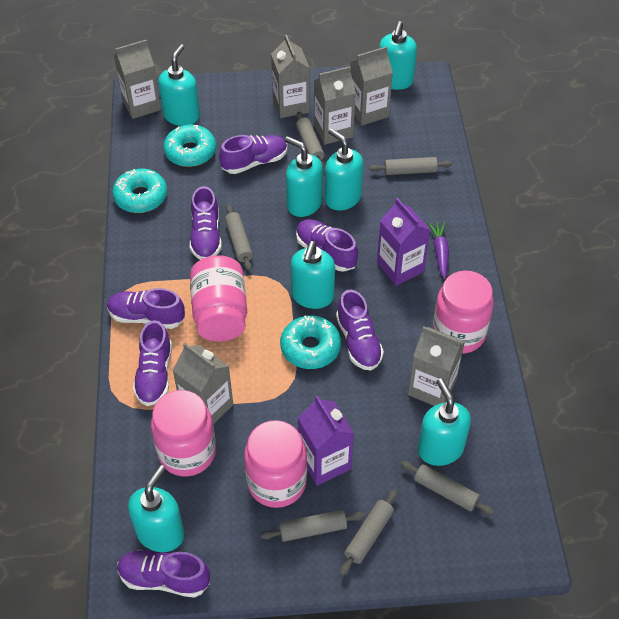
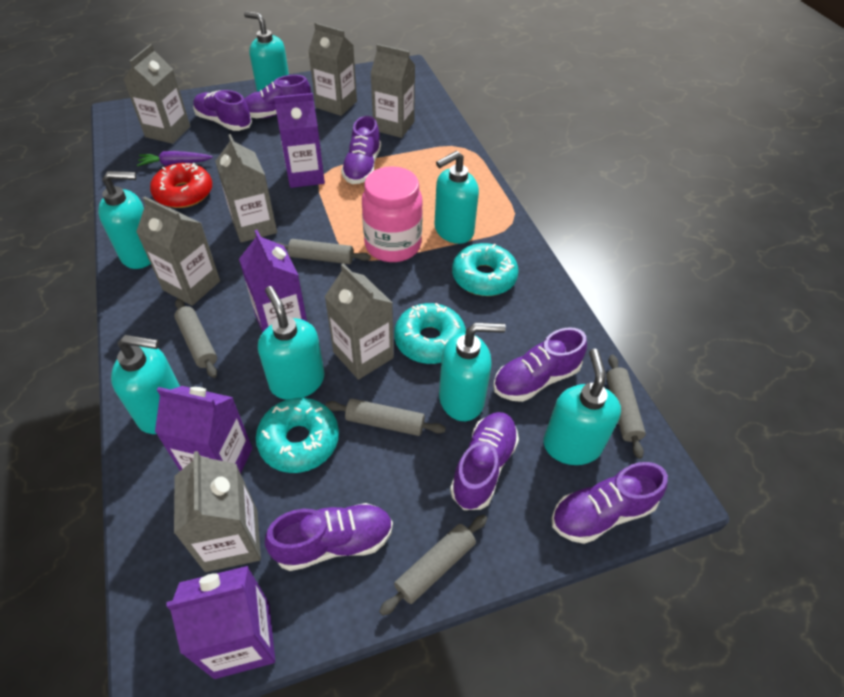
grey carton: 6 -> 7
grey rolling pin: 6 -> 5
pink jar: 4 -> 1
purple carton: 2 -> 4
red donut: 0 -> 1

